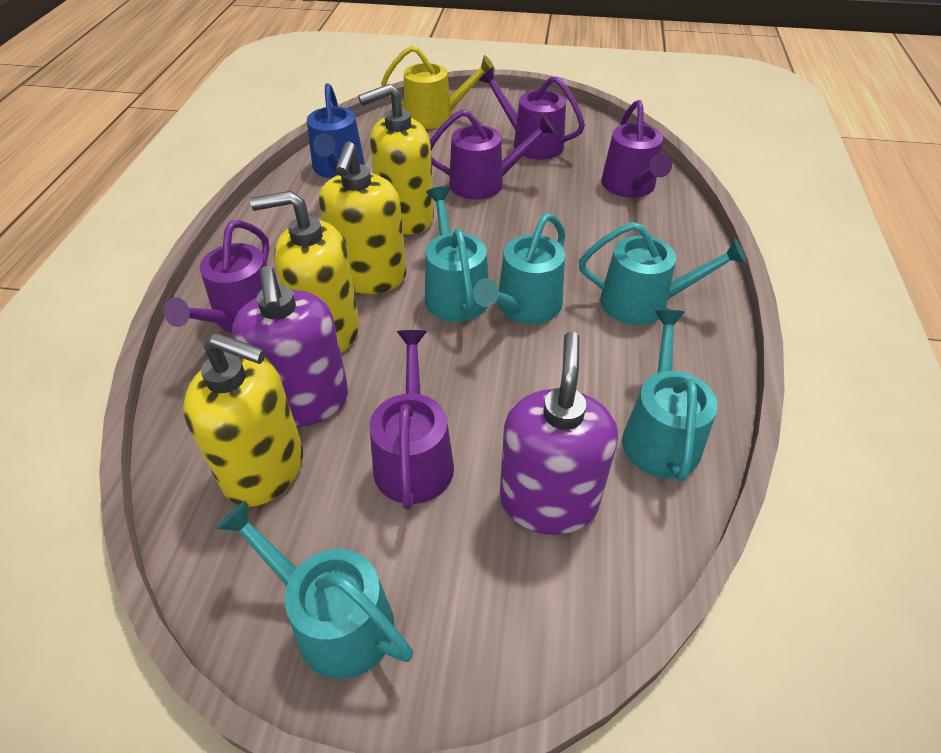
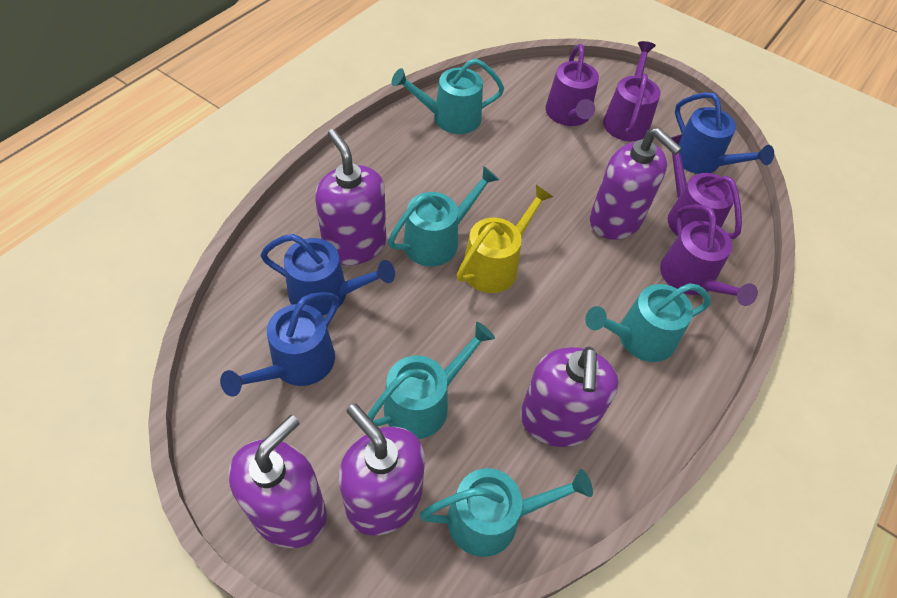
blue watering can: 1 -> 3
purple soap dispenser: 2 -> 5
purple watering can: 5 -> 4
yellow soap dispenser: 4 -> 0

